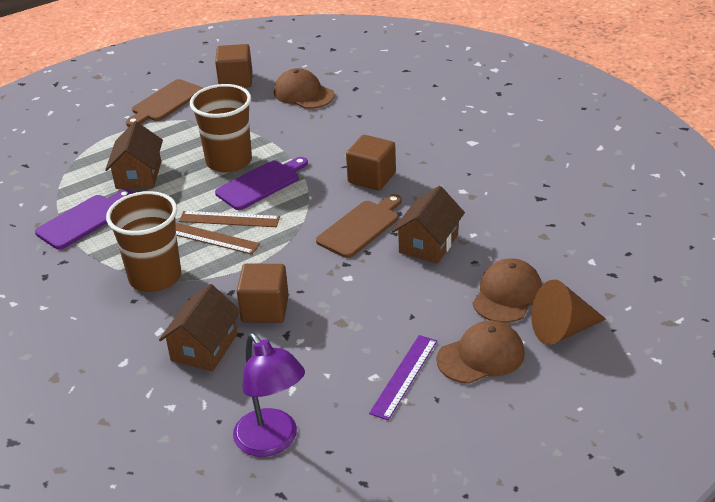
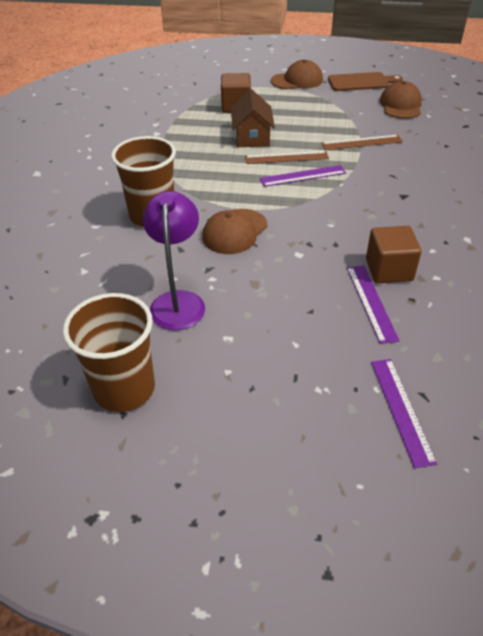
brown cone: 1 -> 0
brown cube: 3 -> 2
brown cutting board: 2 -> 1
brown house: 3 -> 1
purple cutting board: 2 -> 0
purple ruler: 1 -> 3

